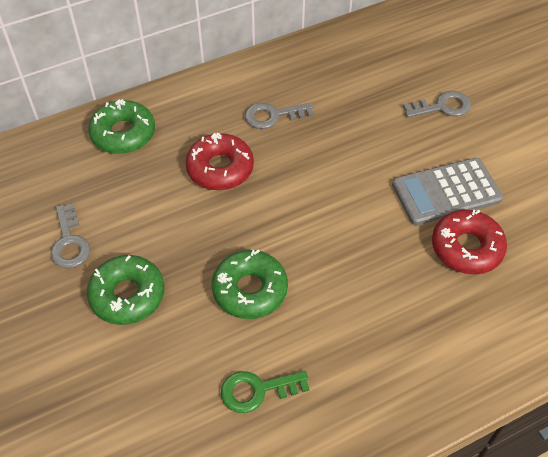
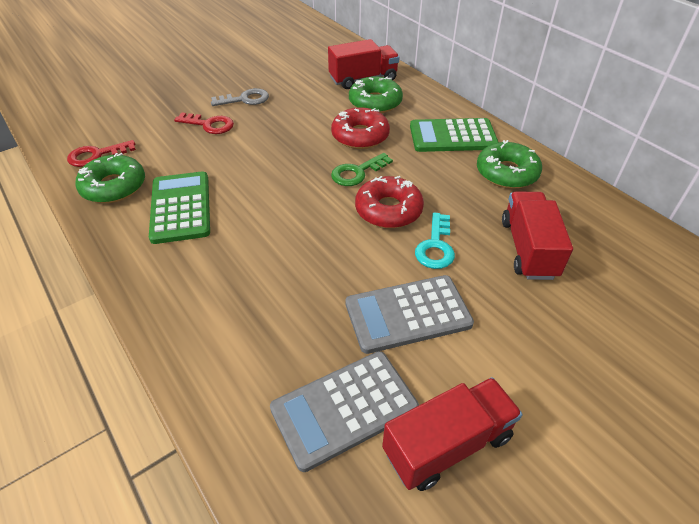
green calculator: 0 -> 2
grey calculator: 1 -> 2
grey key: 3 -> 1
red key: 0 -> 2
red truck: 0 -> 3
turquoise key: 0 -> 1

